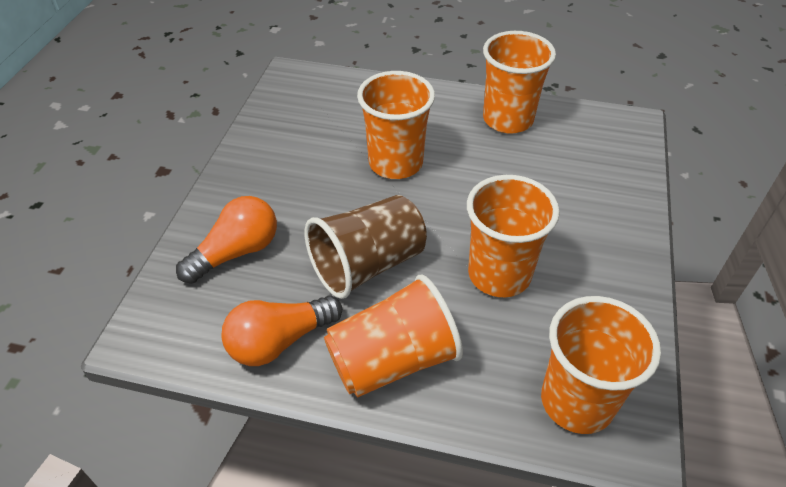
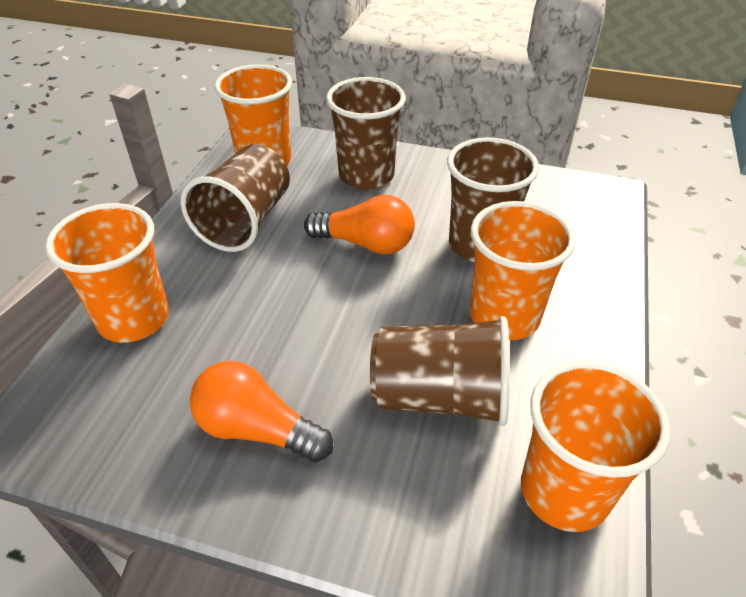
brown cup: 1 -> 4
orange cup: 5 -> 4

